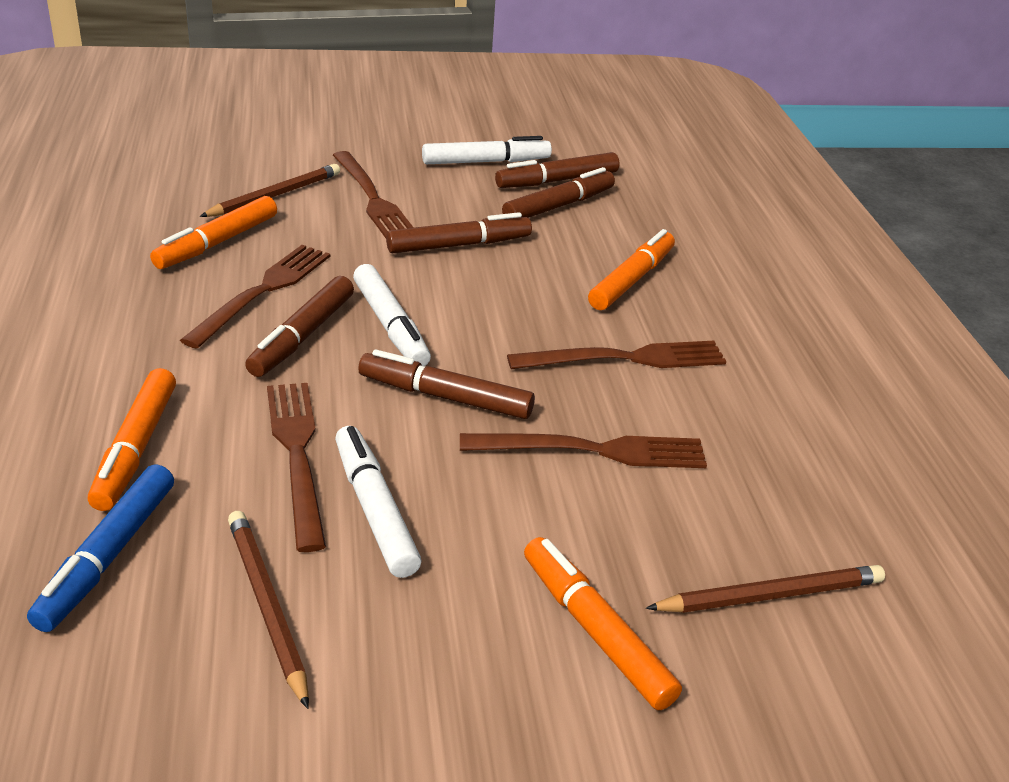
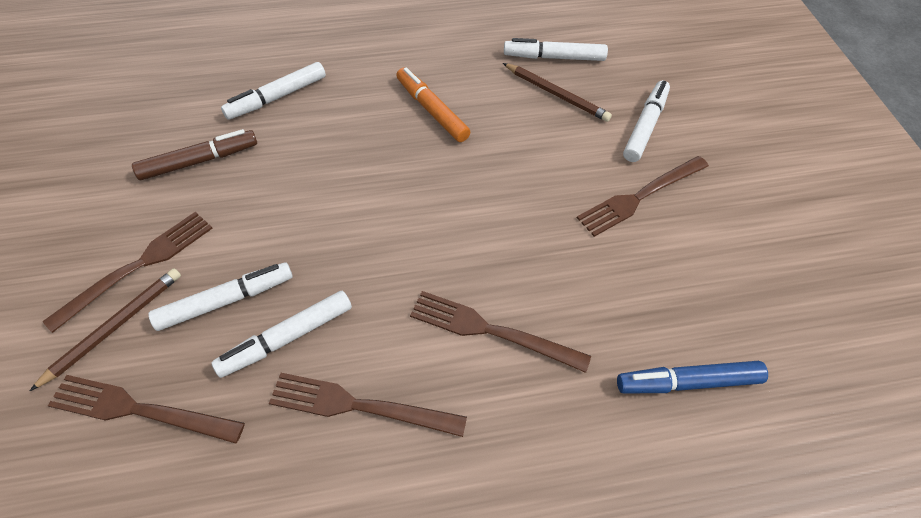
brown marker: 5 -> 1
brown pencil: 3 -> 2
orange marker: 4 -> 1
white marker: 3 -> 5

